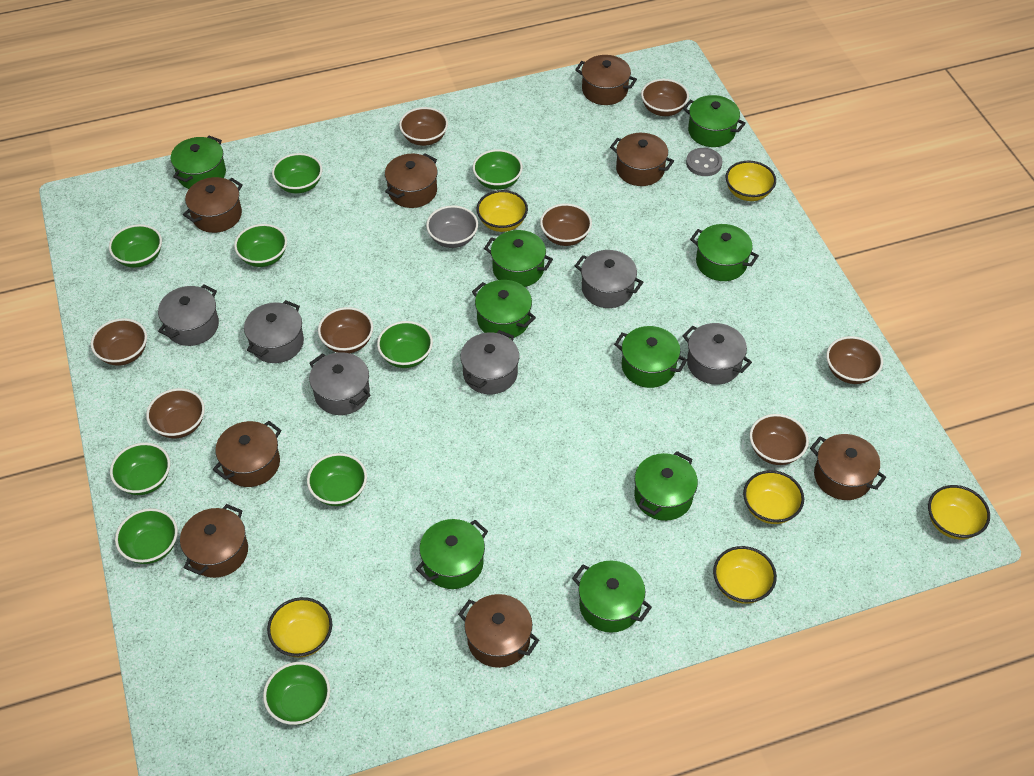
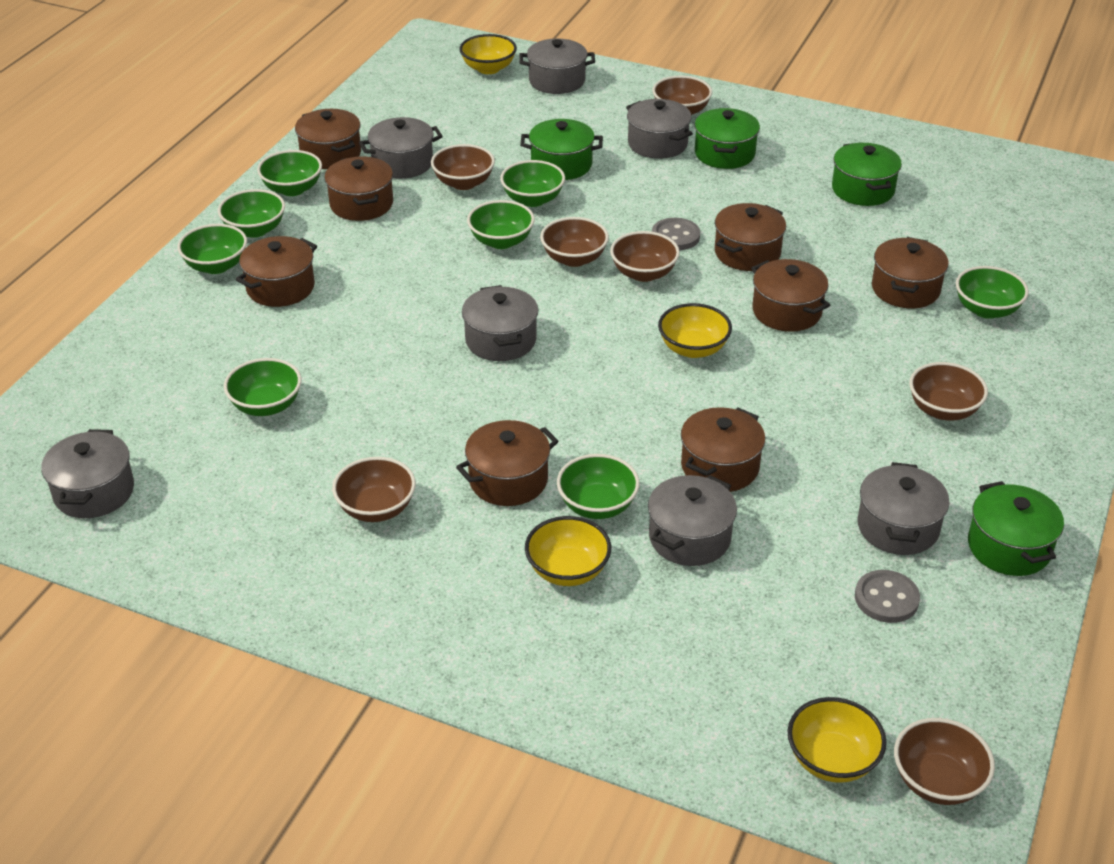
brown bowl: 8 -> 7
green bowl: 9 -> 8
green pot: 9 -> 4
grey bowl: 1 -> 0
grey button: 1 -> 2
grey pot: 6 -> 7
yellow bowl: 6 -> 4

